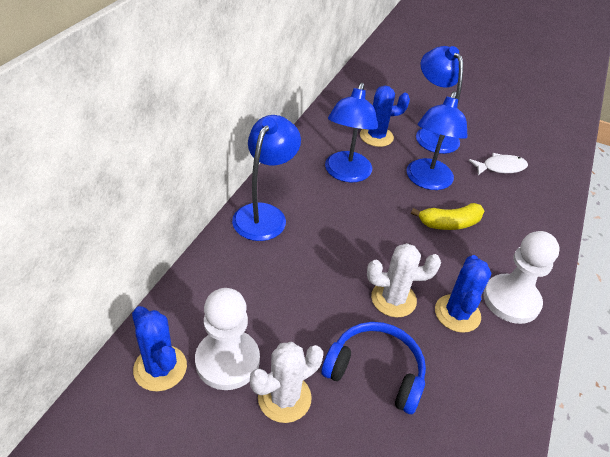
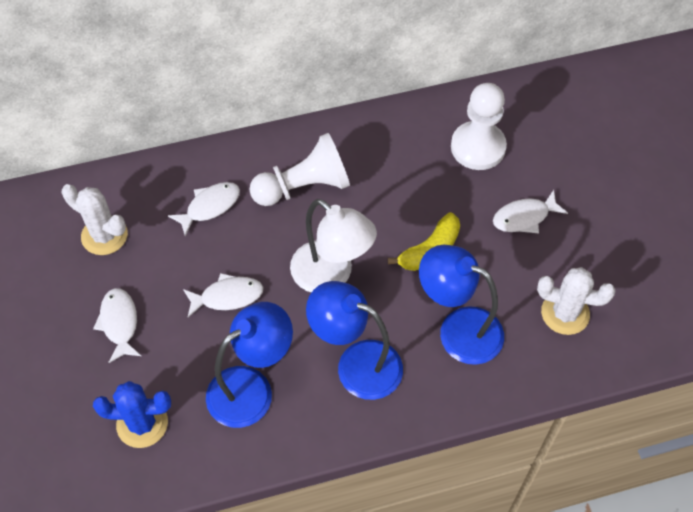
blue cactus: 3 -> 1
blue headphones: 1 -> 0
blue lamp: 4 -> 3
white fish: 1 -> 4
white lamp: 0 -> 1

